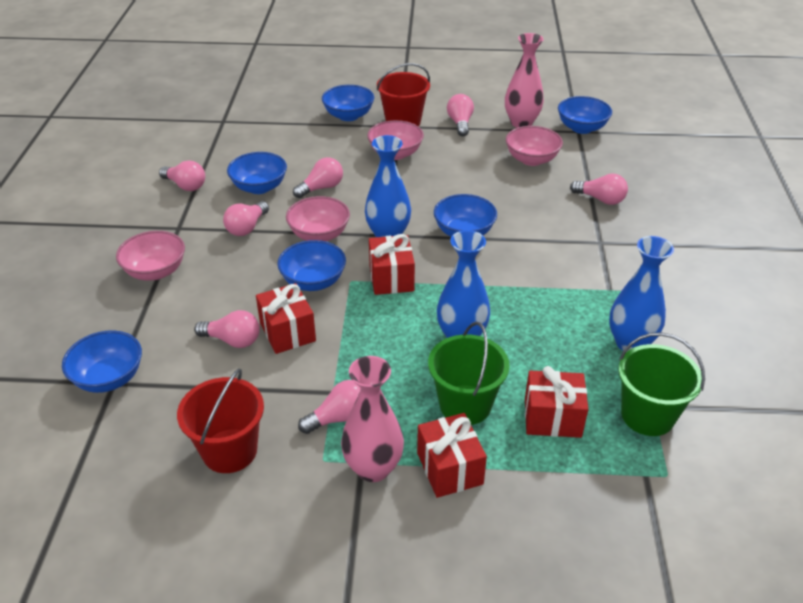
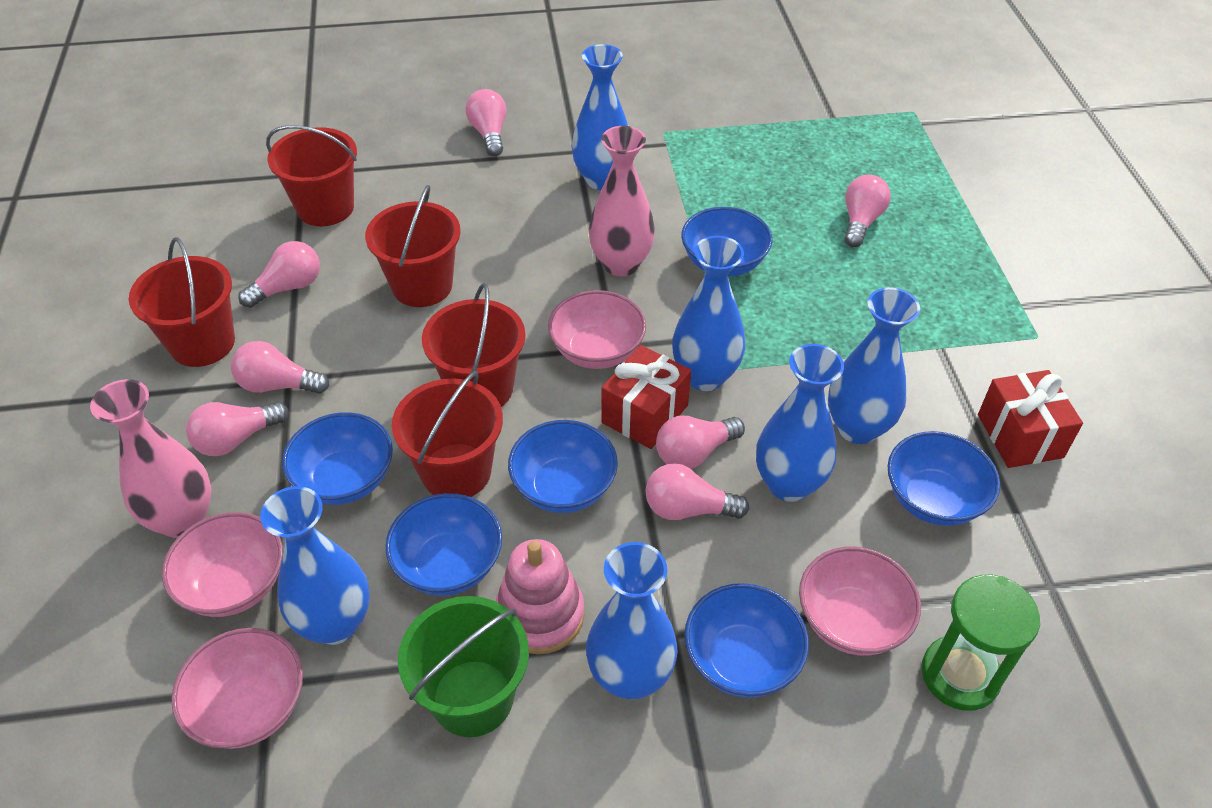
blue vase: 3 -> 6
green bucket: 2 -> 1
green hourglass: 0 -> 1
pink stacking toy: 0 -> 1
red bucket: 2 -> 5
red gift: 4 -> 2

